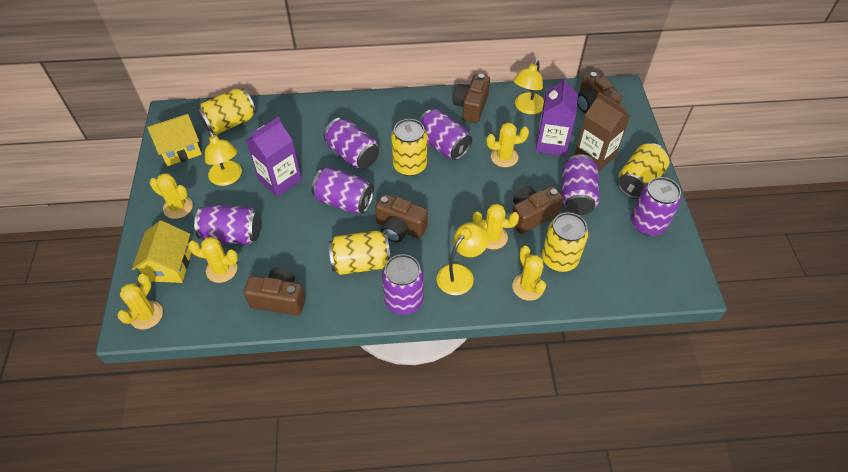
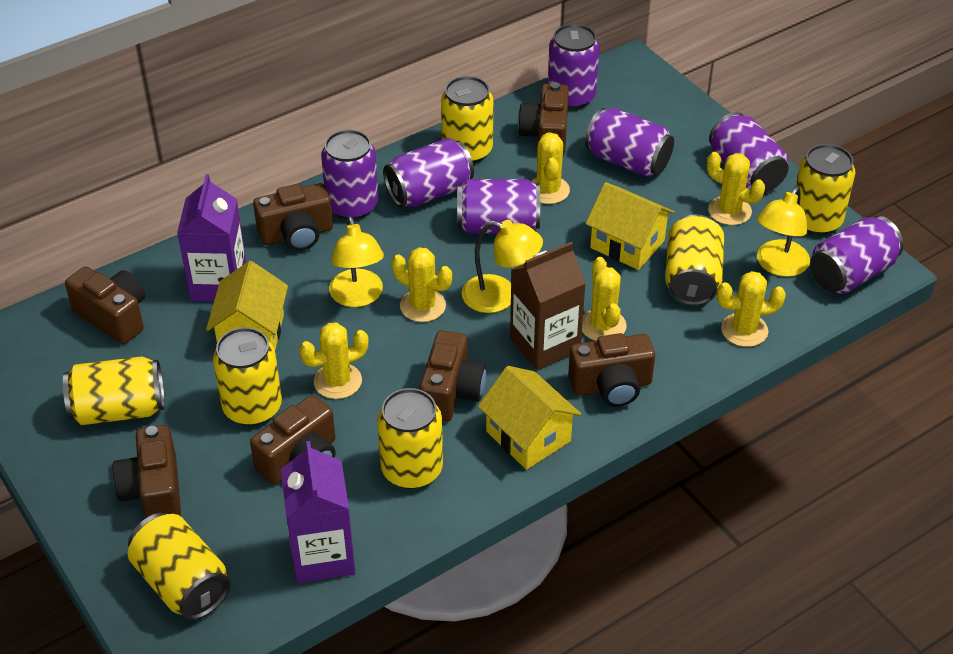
brown camera: 5 -> 7
yellow can: 5 -> 7
yellow house: 2 -> 3

